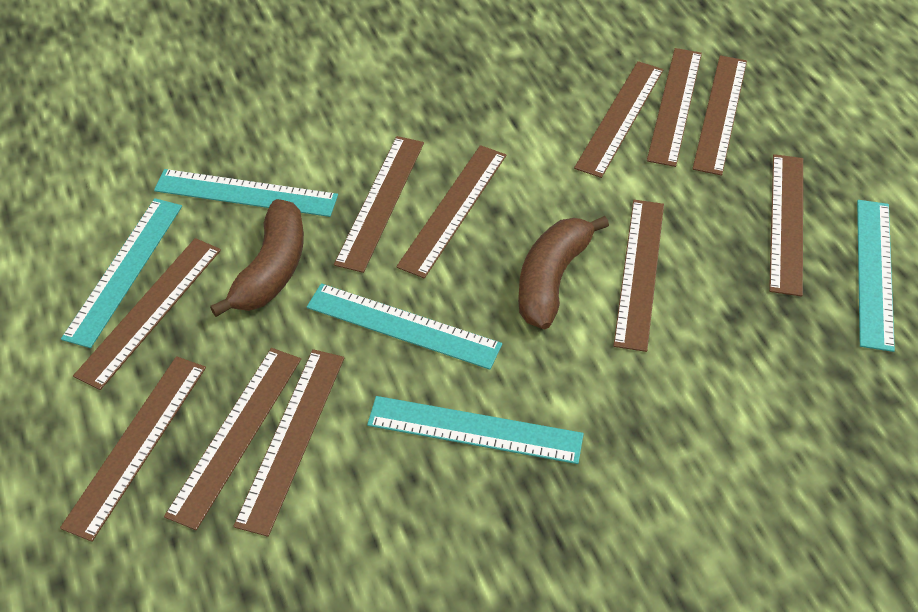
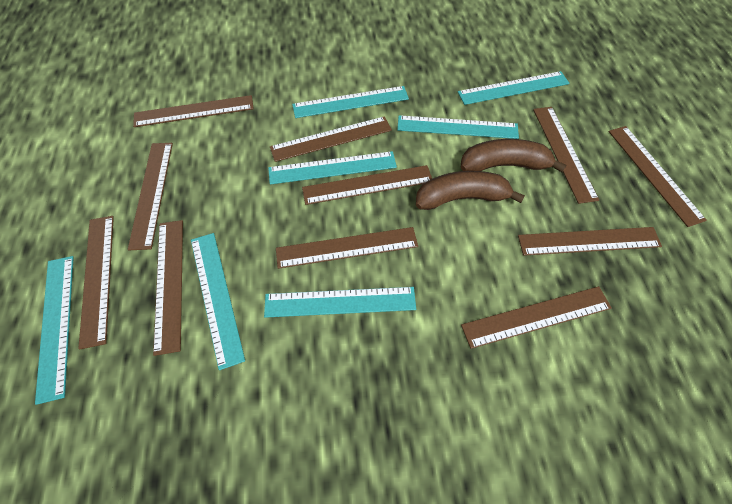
turquoise ruler: 5 -> 7

